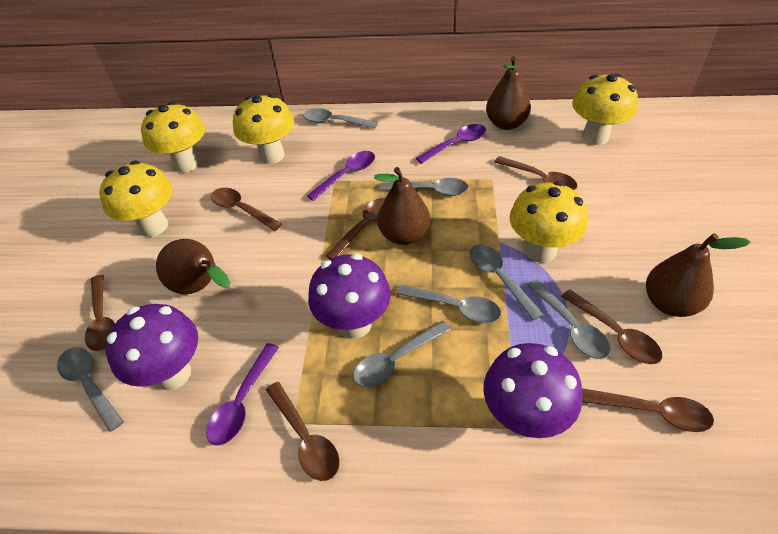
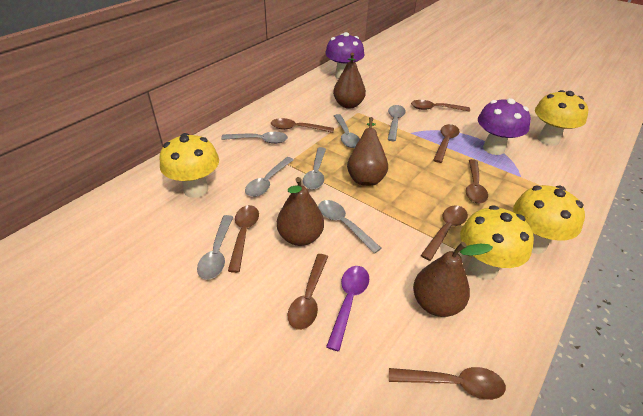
brown spoon: 7 -> 8
purple mushroom: 3 -> 2
purple spoon: 3 -> 1
yellow mushroom: 5 -> 4

